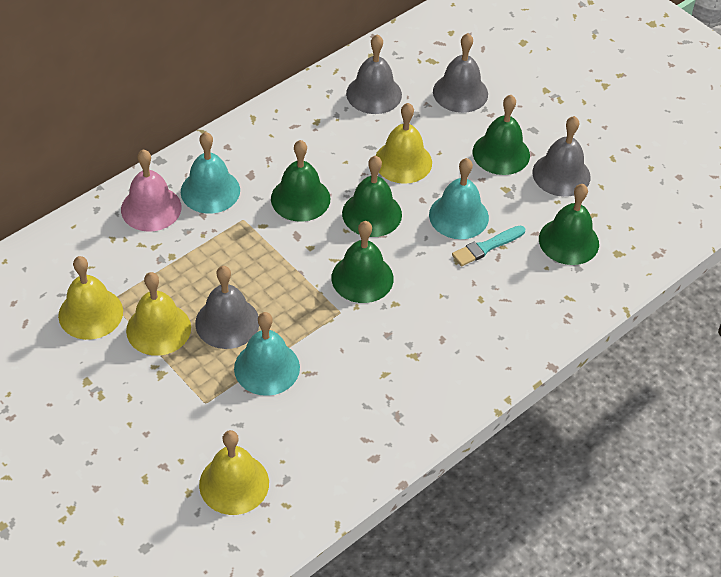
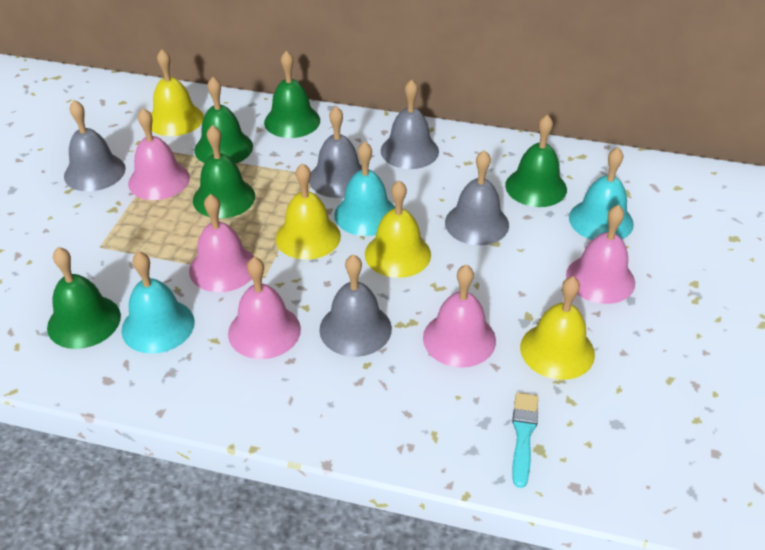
grey bell: 4 -> 5
pink bell: 1 -> 5

